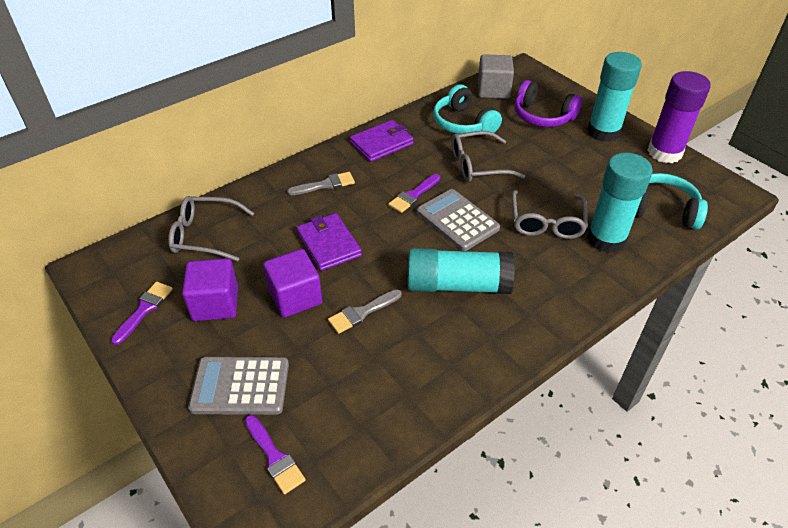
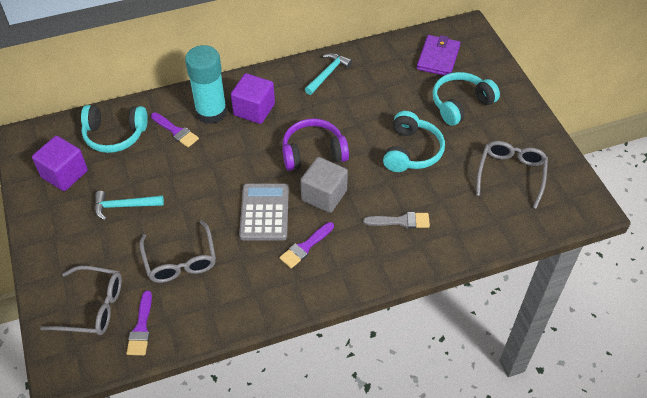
grey brush: 2 -> 1
grey calculator: 2 -> 1
purple glue stick: 1 -> 0
purple wallet: 2 -> 1
turquoise glue stick: 3 -> 1
turquoise hammer: 0 -> 2
turquoise headphones: 2 -> 3

